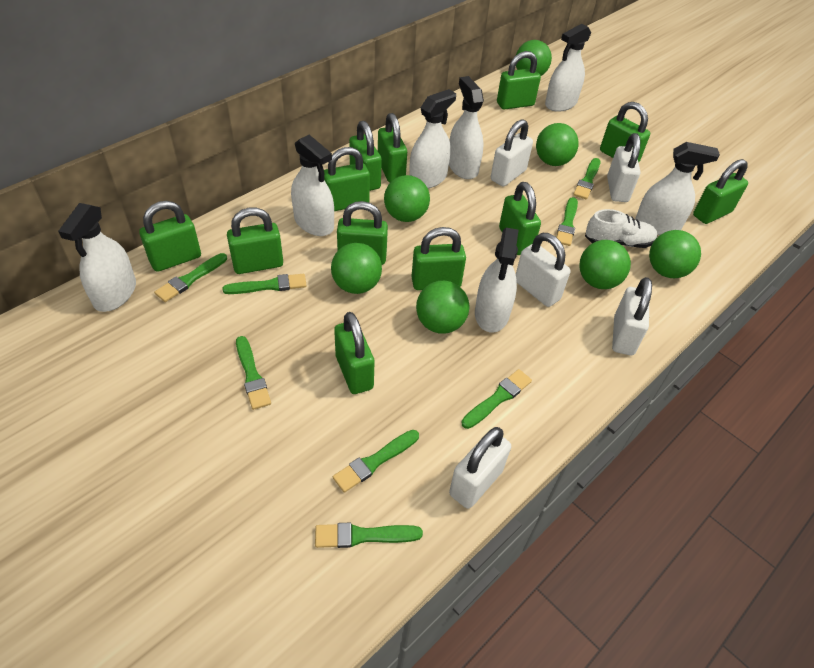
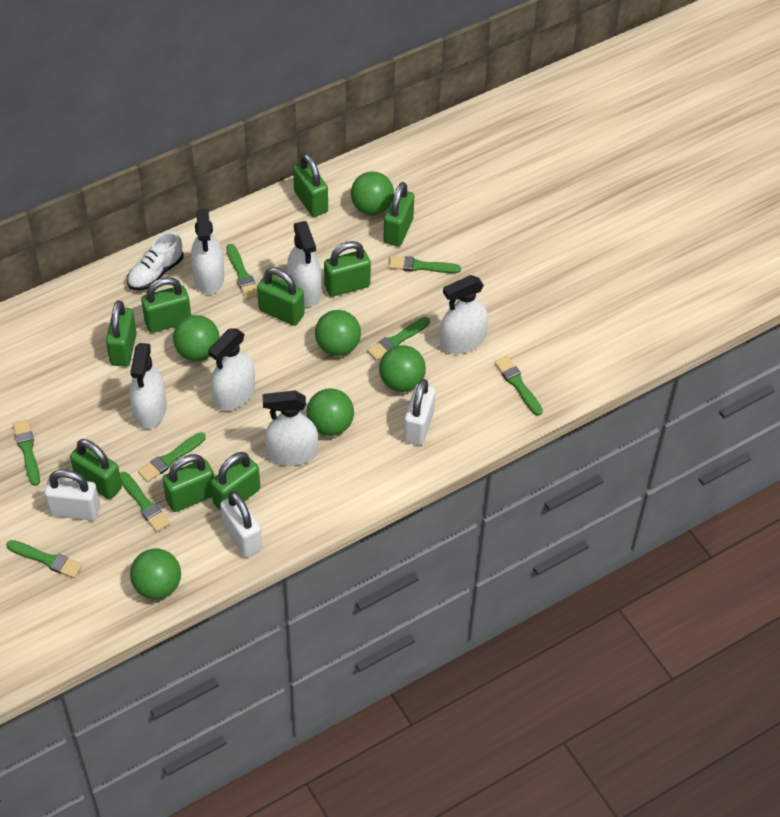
green ball: 7 -> 6
green padlock: 12 -> 9
white padlock: 5 -> 3
white spray bottle: 7 -> 6

